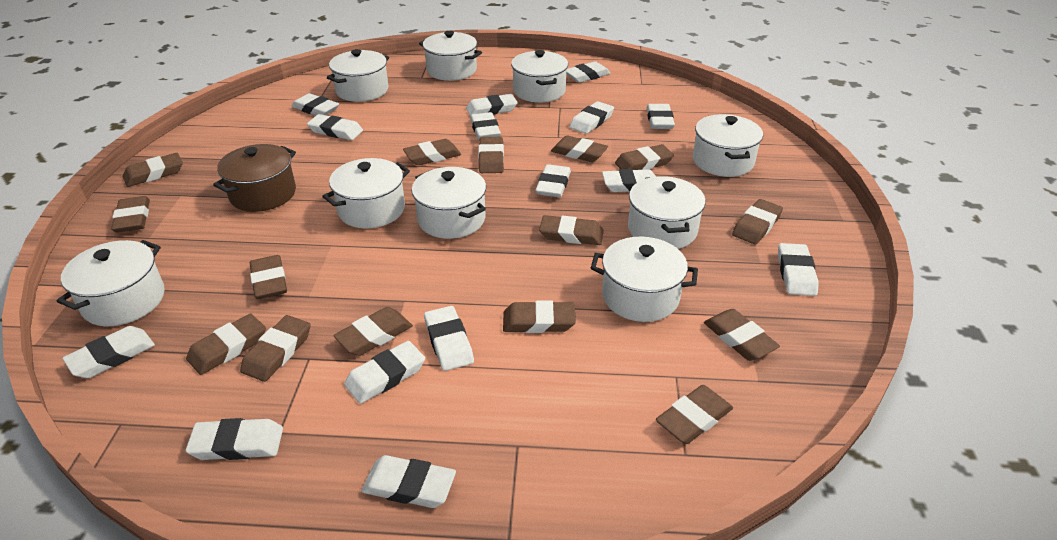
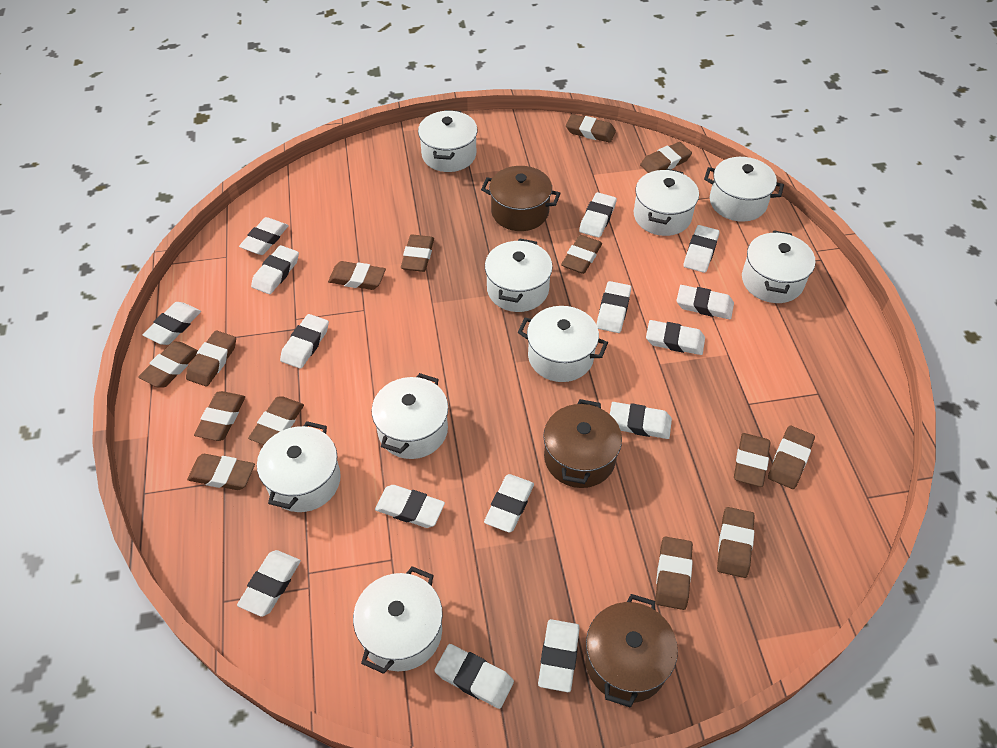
brown eraser: 15 -> 14
brown pot: 1 -> 3

